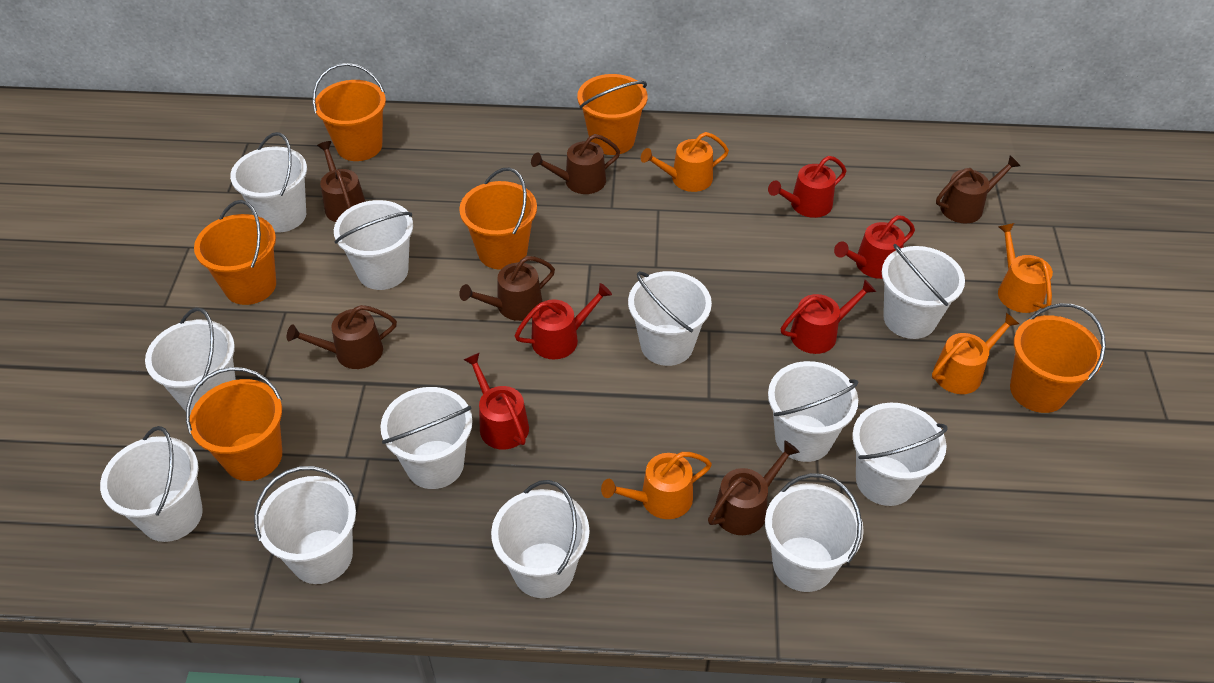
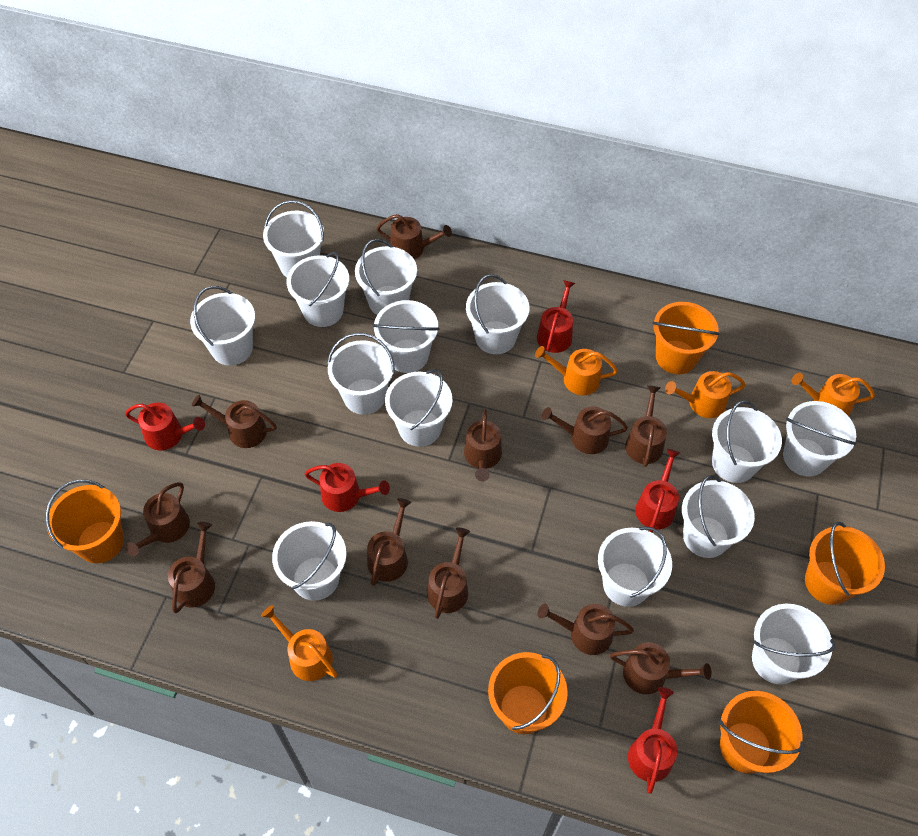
brown watering can: 6 -> 11
orange bucket: 6 -> 5
white bucket: 12 -> 14

